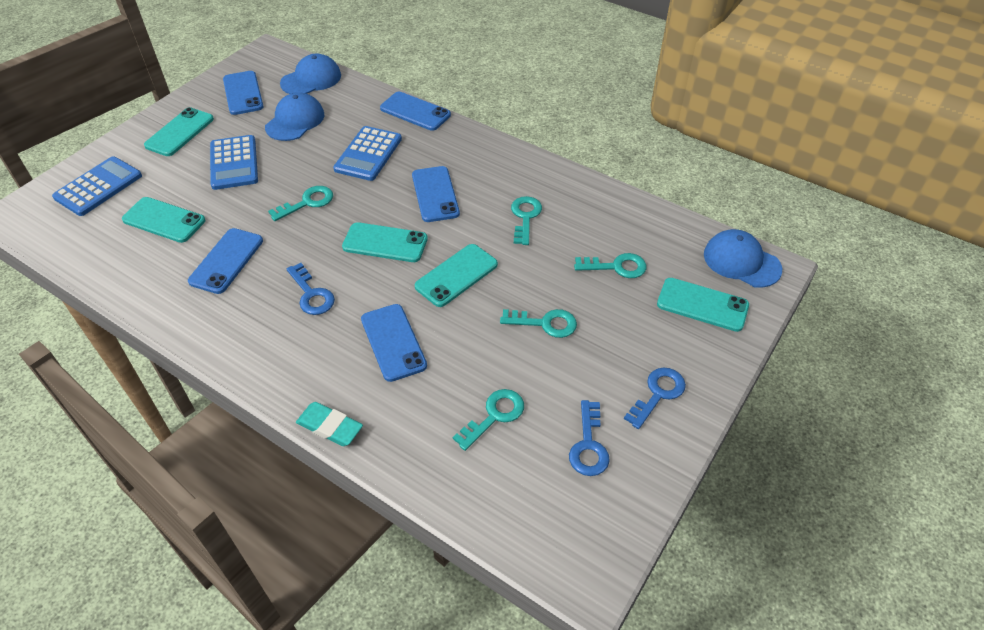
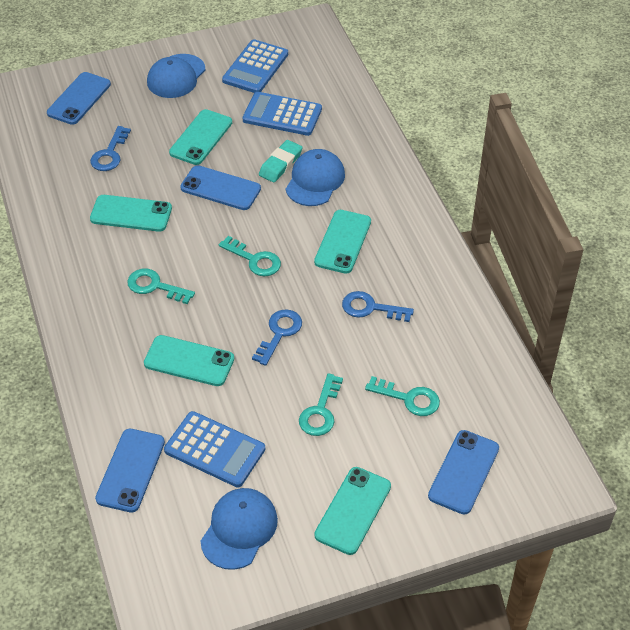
blue phone: 5 -> 4
turquoise key: 5 -> 4

